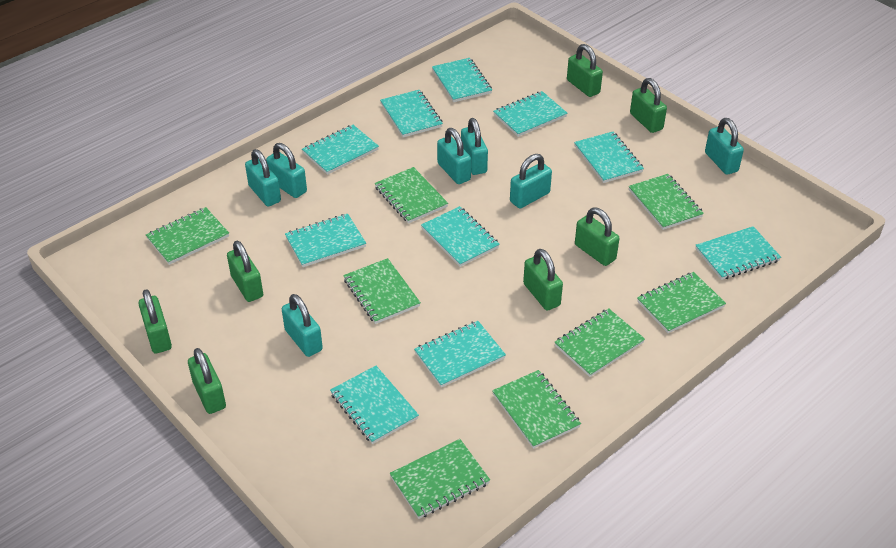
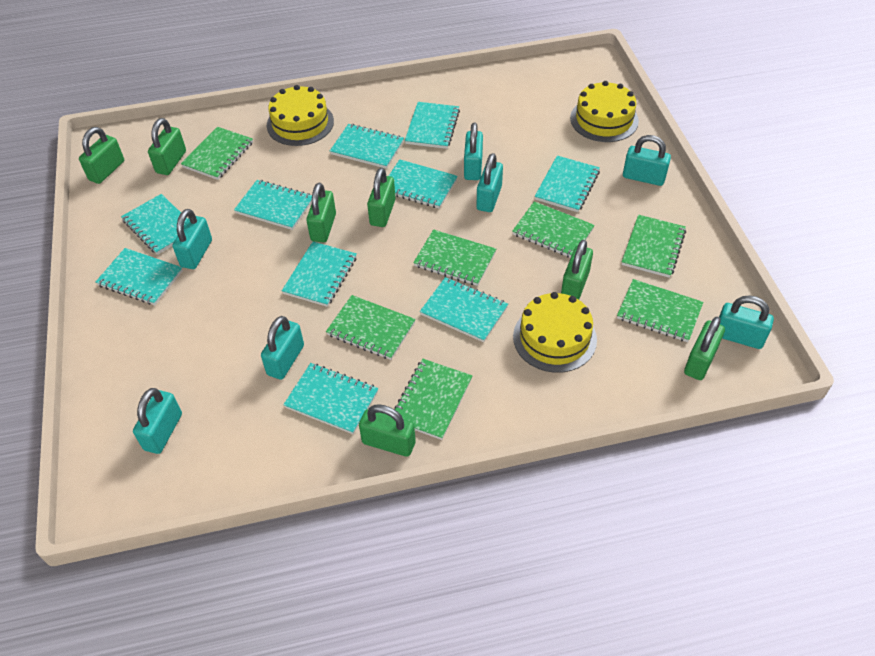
green notebook: 8 -> 7
yellow cake: 0 -> 3

